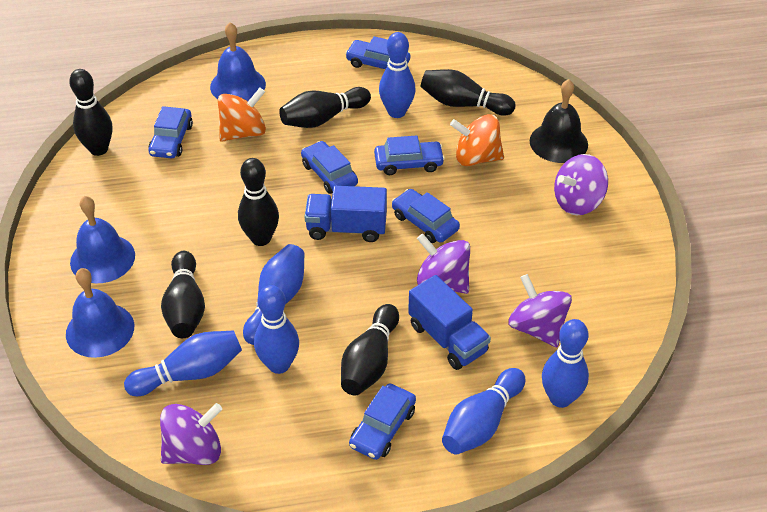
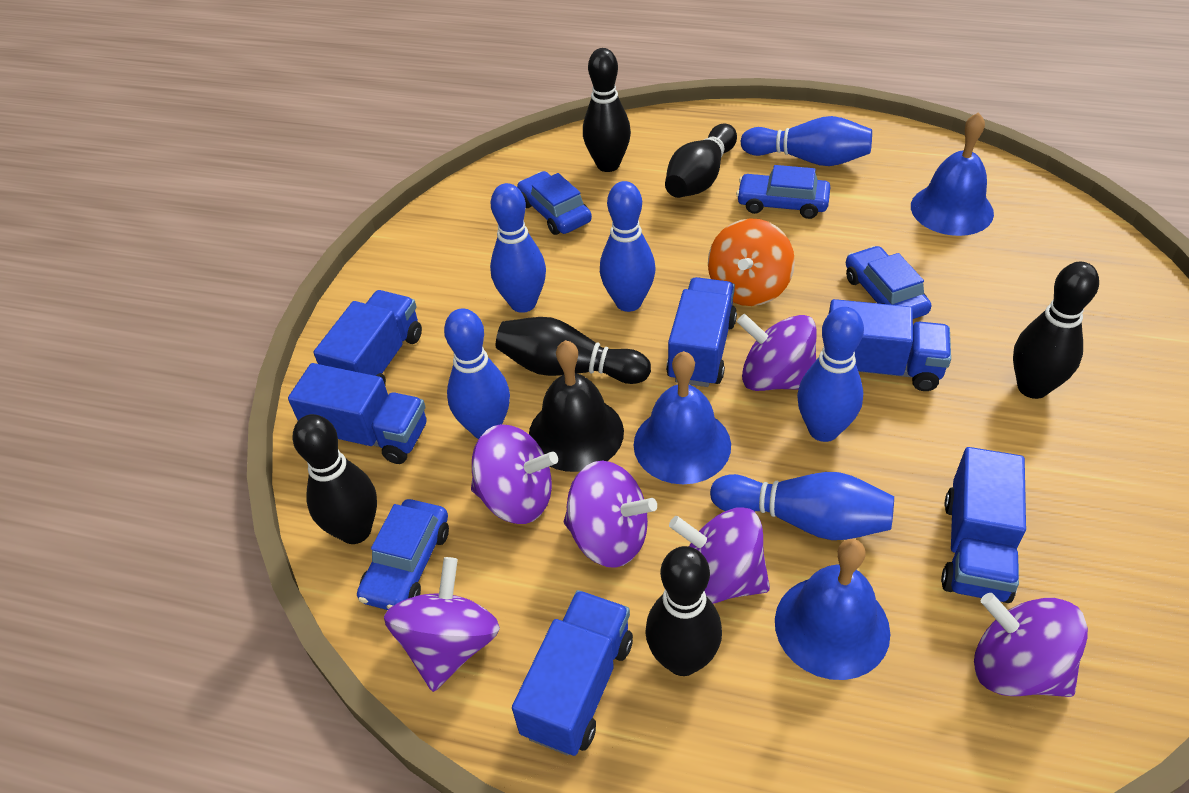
blue car: 6 -> 4
blue truck: 2 -> 6
orange spinning top: 2 -> 1
purple spinning top: 4 -> 6

